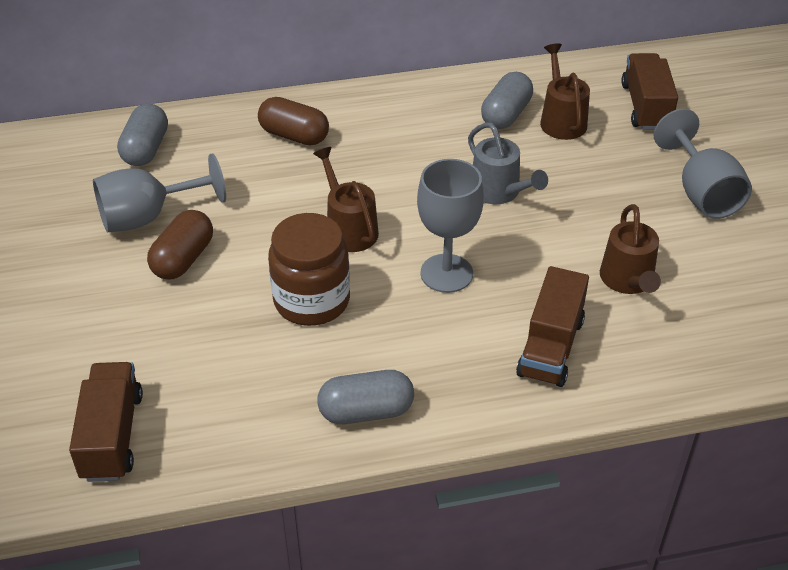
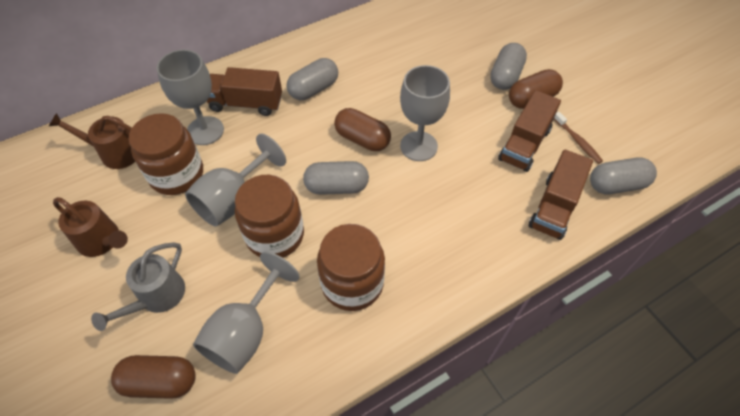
brown capsule: 2 -> 3
brown jar: 1 -> 3
brown toothbrush: 0 -> 1
brown watering can: 3 -> 2
grey capsule: 3 -> 4
grey goblet: 3 -> 4

